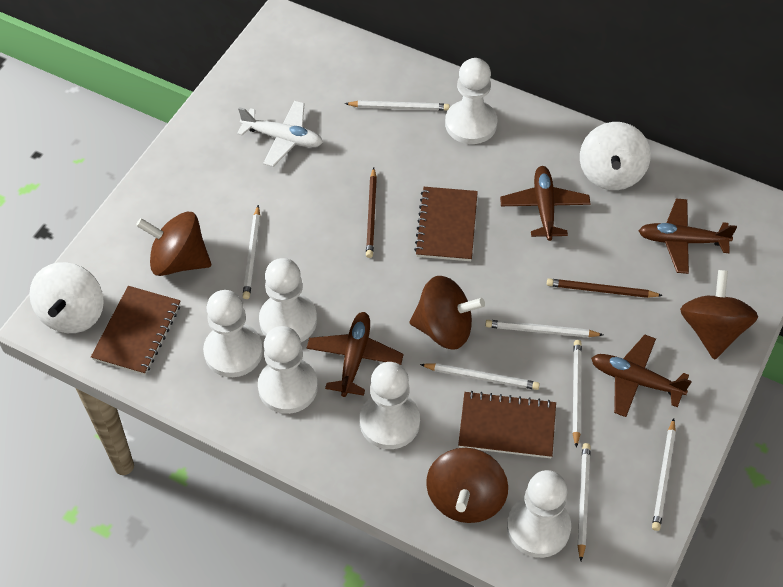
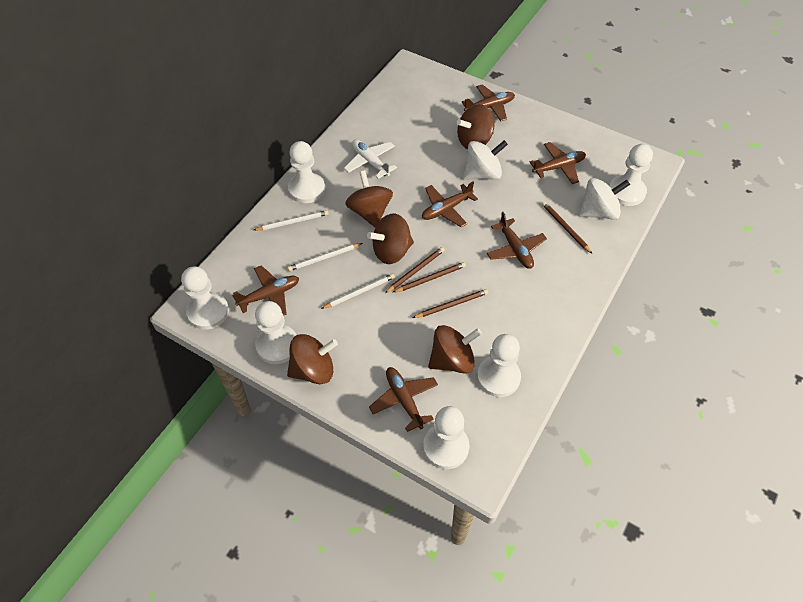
brown notebook: 3 -> 0
brown pencil: 2 -> 4
brown plane: 4 -> 6
brown spinning top: 4 -> 5
white pencil: 7 -> 3

